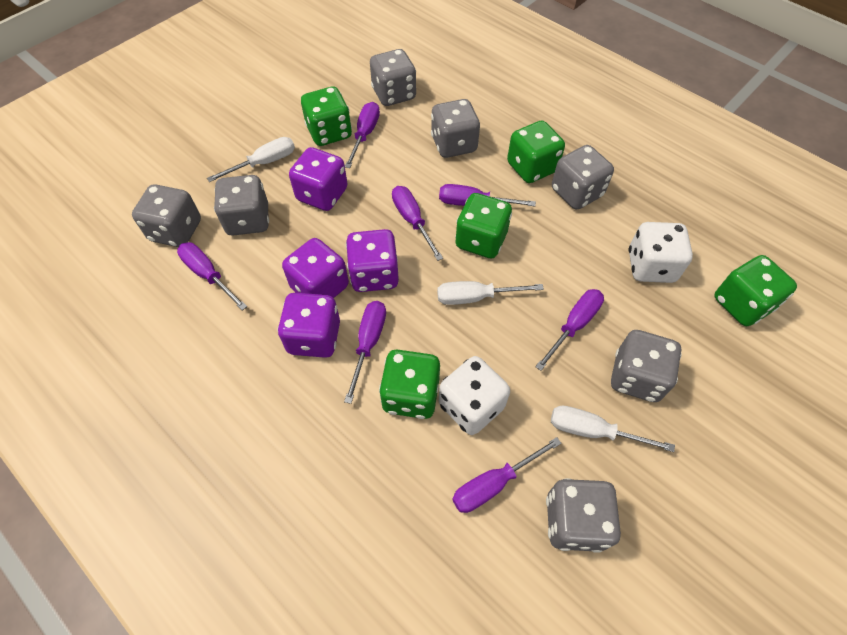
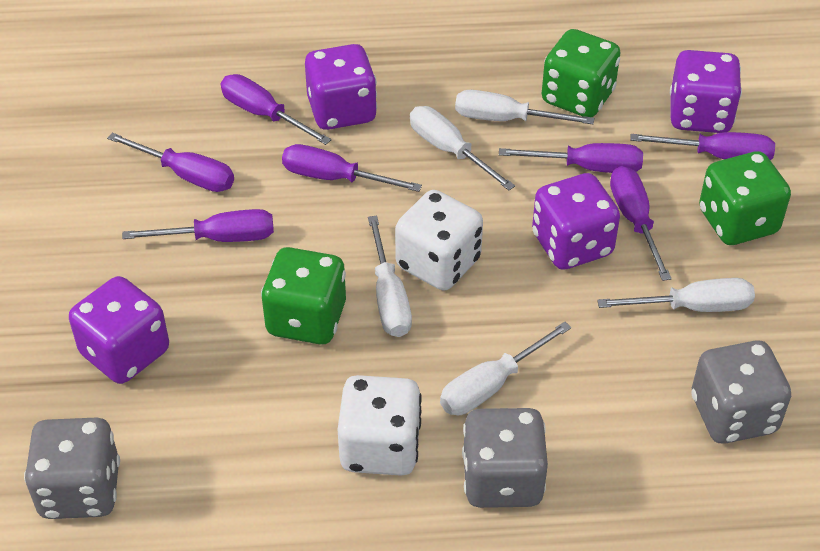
green dice: 5 -> 3
grey dice: 7 -> 3
white screwdriver: 3 -> 5

